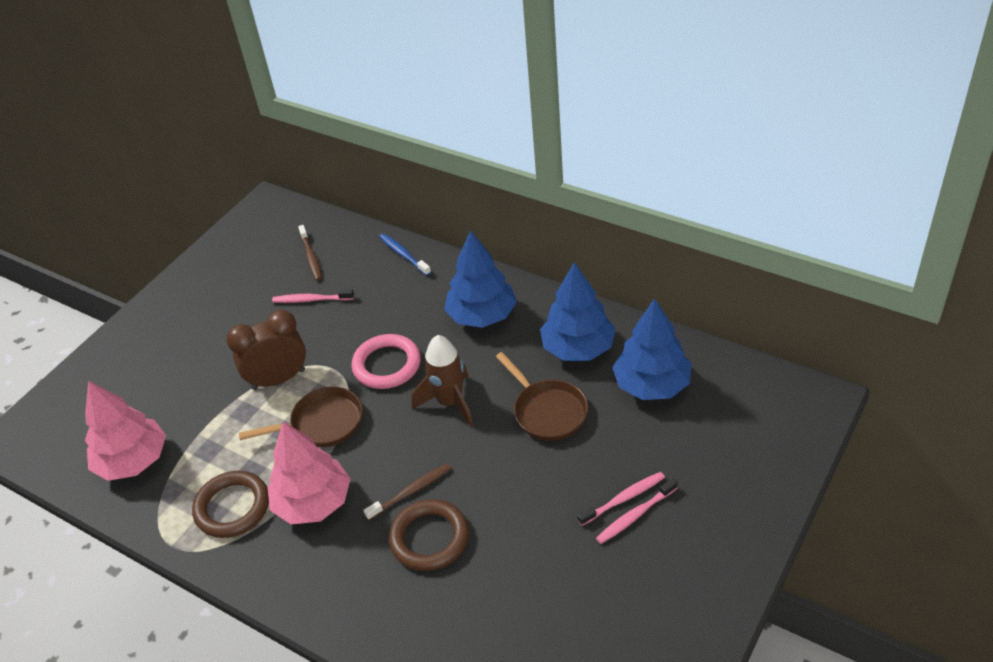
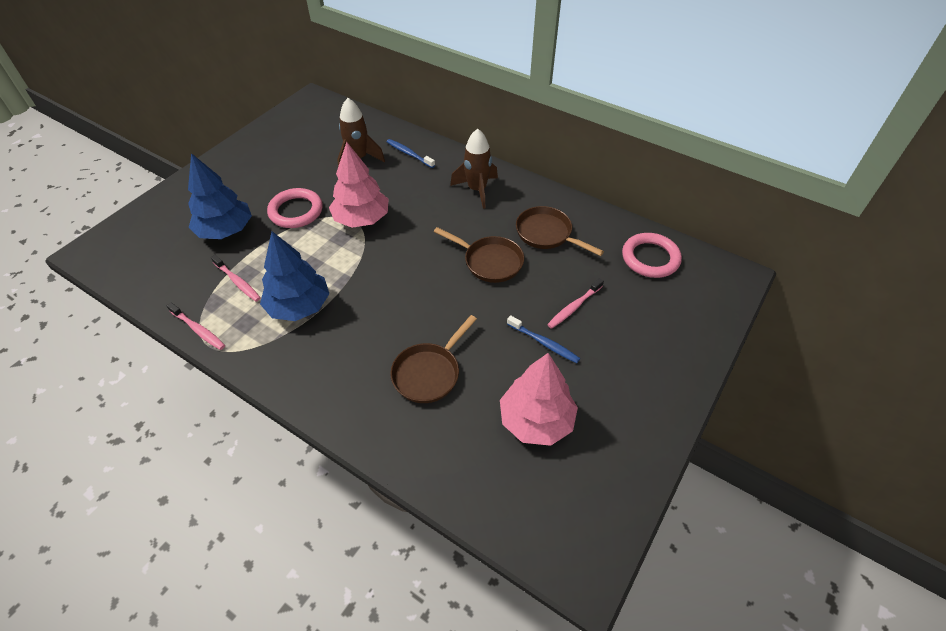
blue toothbrush: 1 -> 2
blue tree: 3 -> 2
brown clock: 1 -> 0
brown pan: 2 -> 3
brown ring: 2 -> 0
brown rocket: 1 -> 2
brown toothbrush: 2 -> 0
pink ring: 1 -> 2

